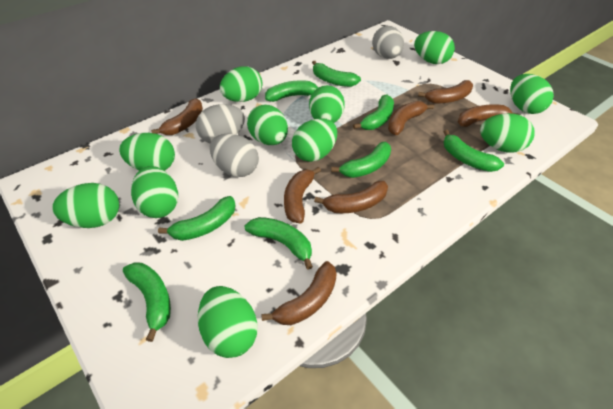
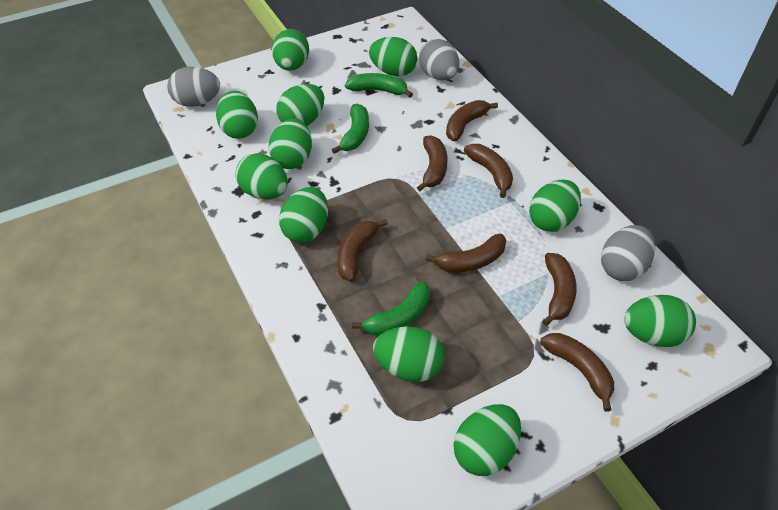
green banana: 8 -> 3

